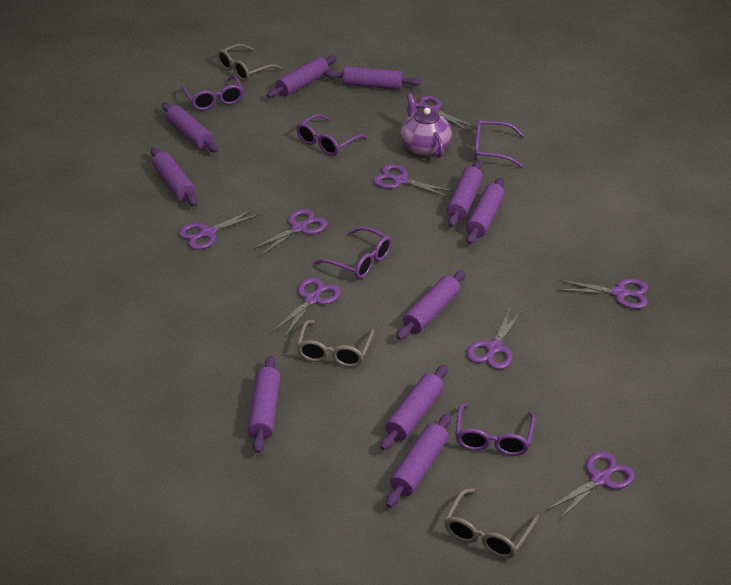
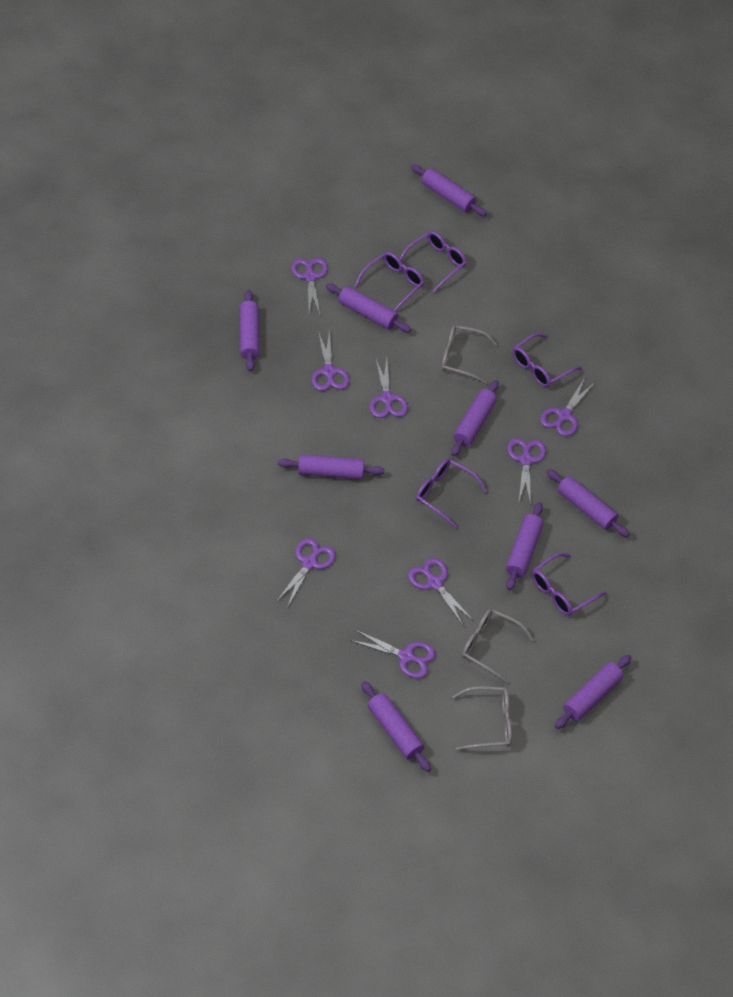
purple rolling pin: 10 -> 9
purple teapot: 1 -> 0

